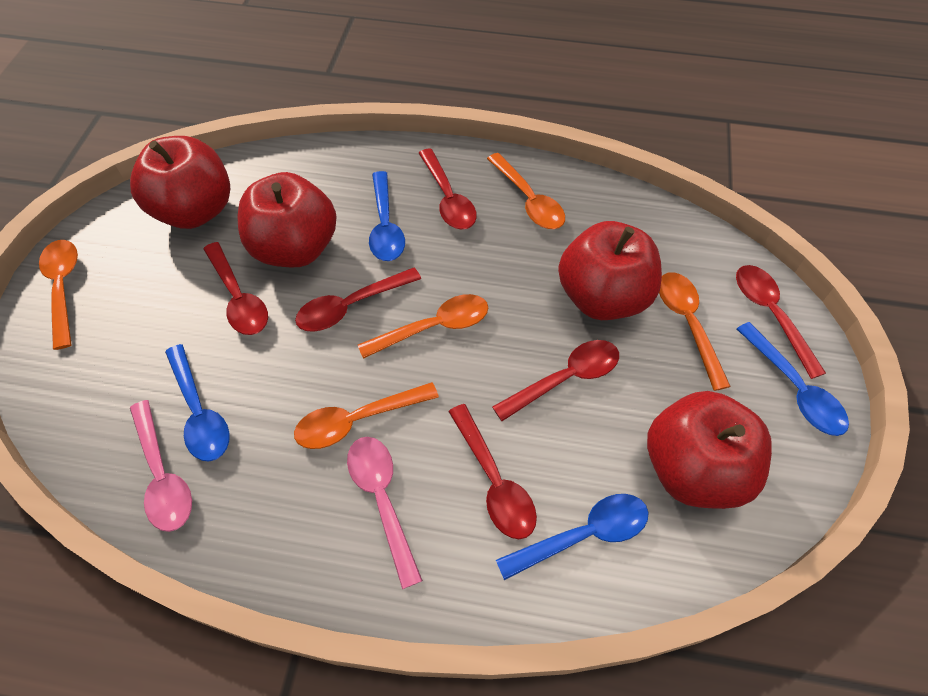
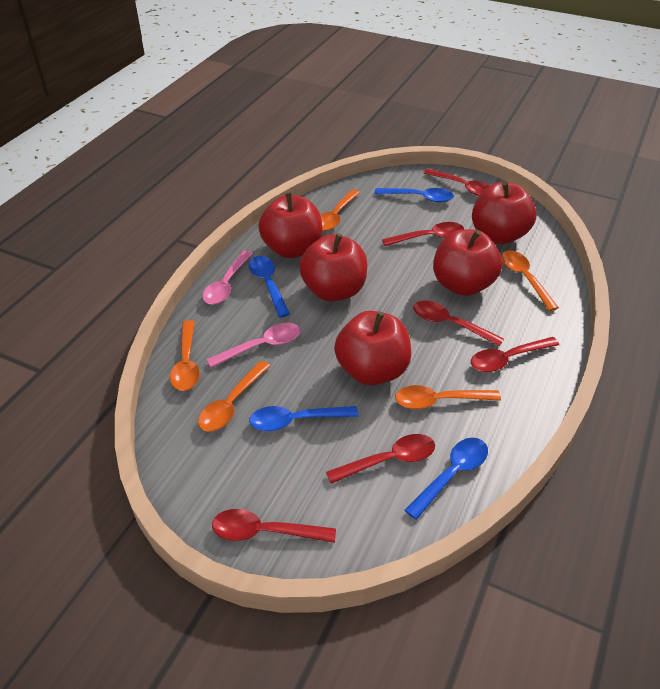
red apple: 4 -> 5

